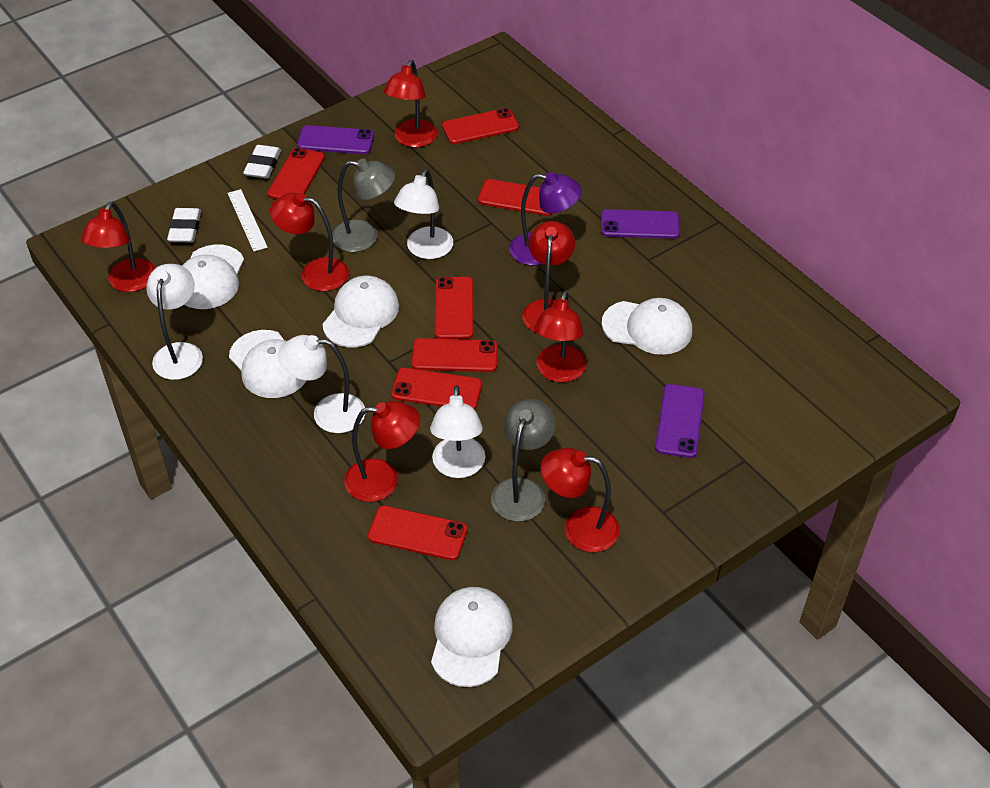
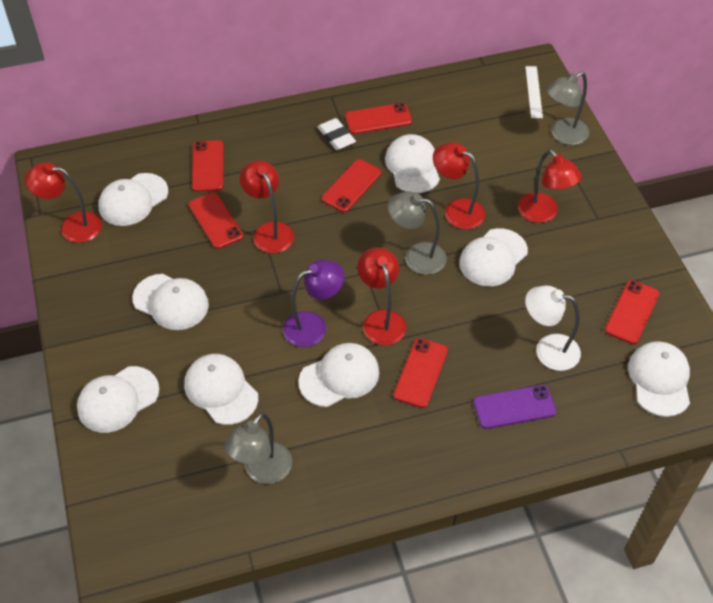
grey lamp: 2 -> 3
purple phone: 3 -> 1
red lamp: 7 -> 5
red phone: 7 -> 6
white cap: 5 -> 8
white eraser: 2 -> 1
white lamp: 4 -> 1

